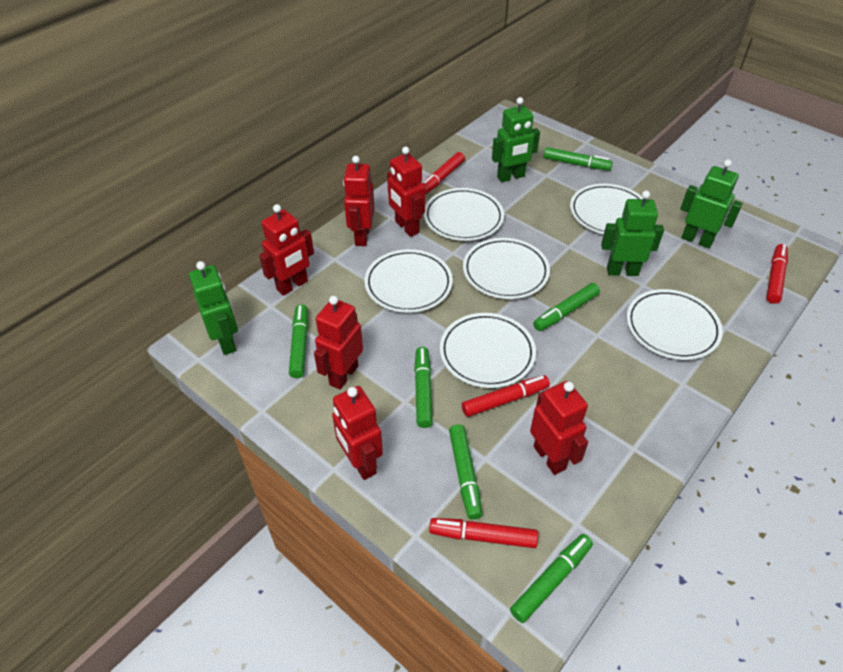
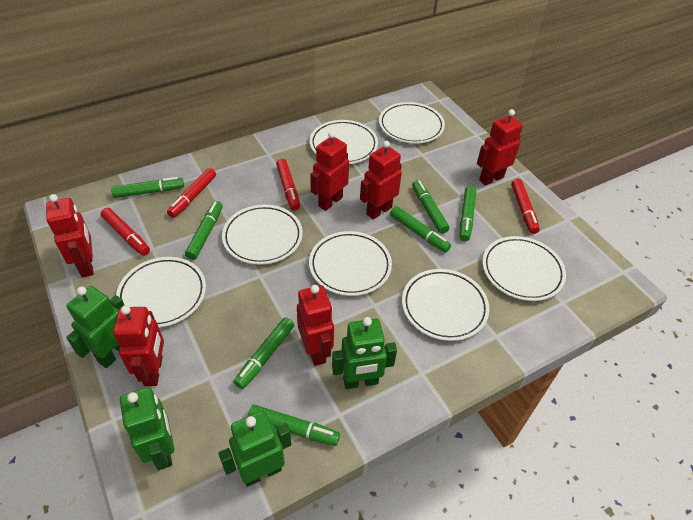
green marker: 6 -> 7
white plate: 6 -> 7

